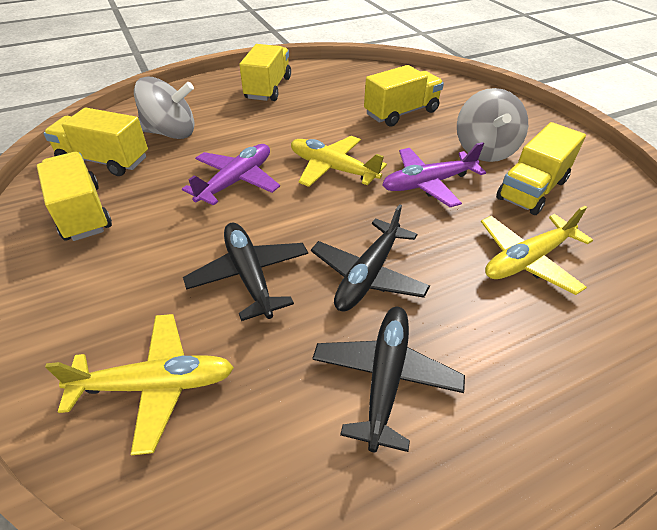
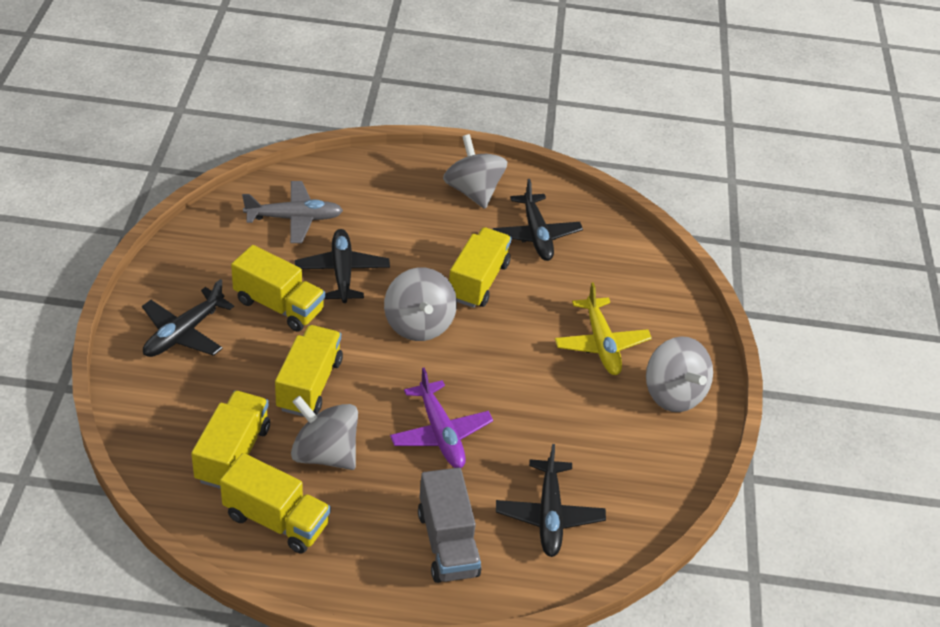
black plane: 3 -> 4
grey plane: 0 -> 1
grey spinning top: 2 -> 4
grey truck: 0 -> 1
purple plane: 2 -> 1
yellow plane: 3 -> 1

